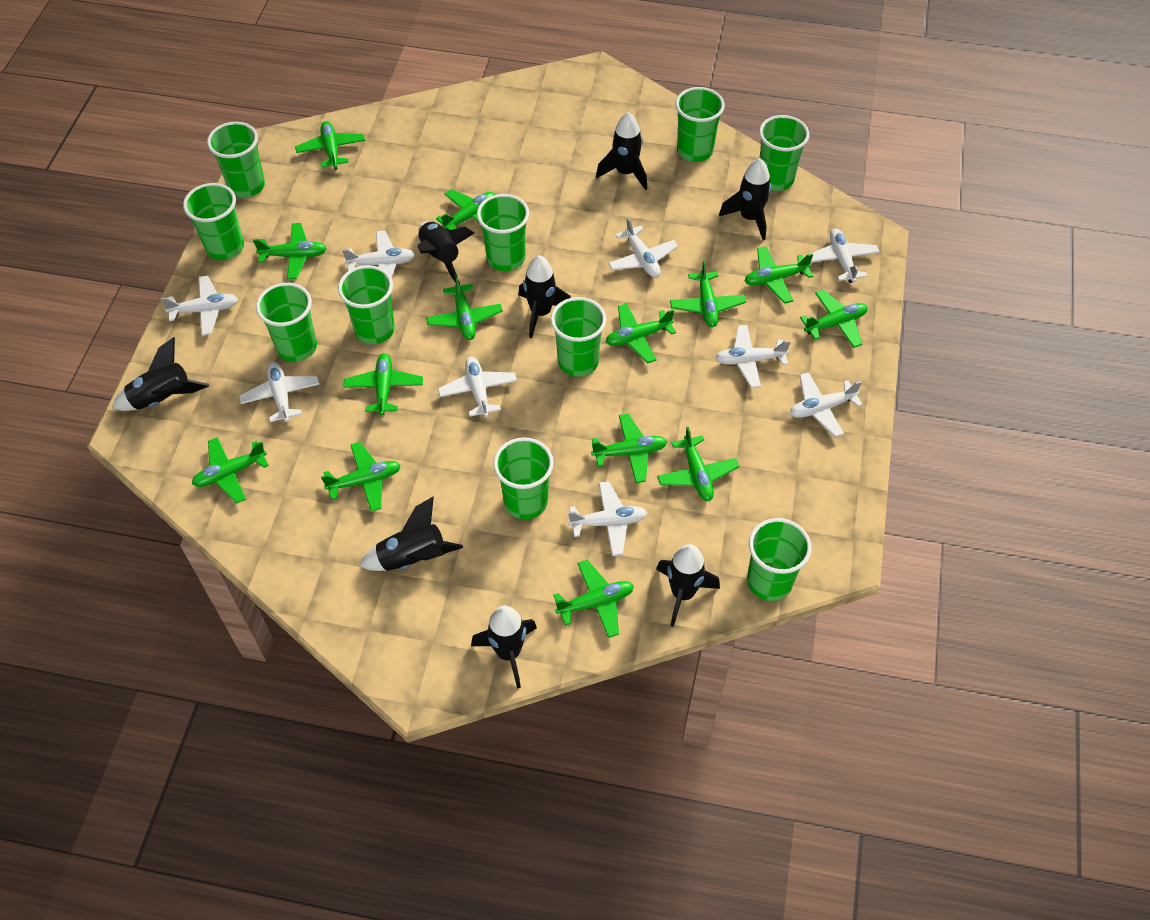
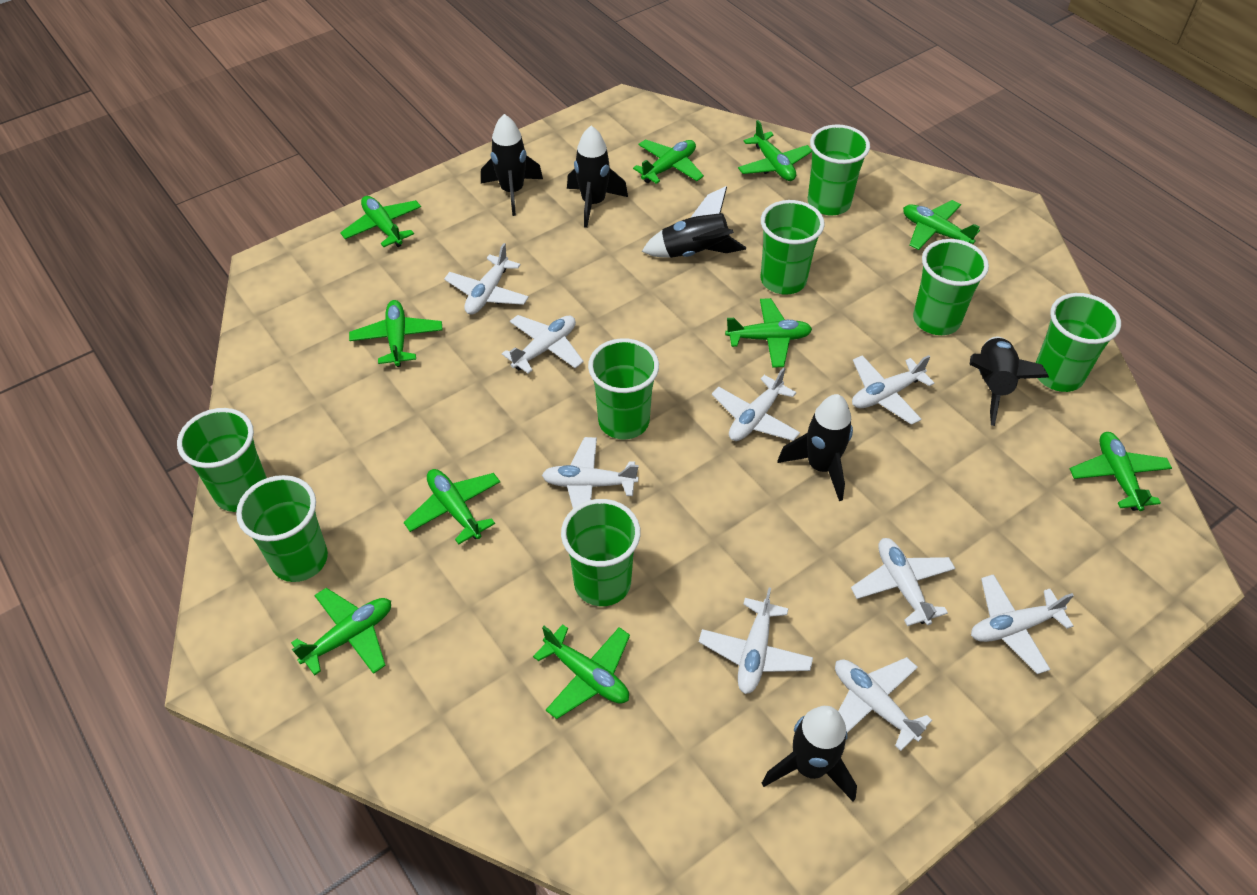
black rocket: 8 -> 6
green cup: 10 -> 8
green plane: 14 -> 10

